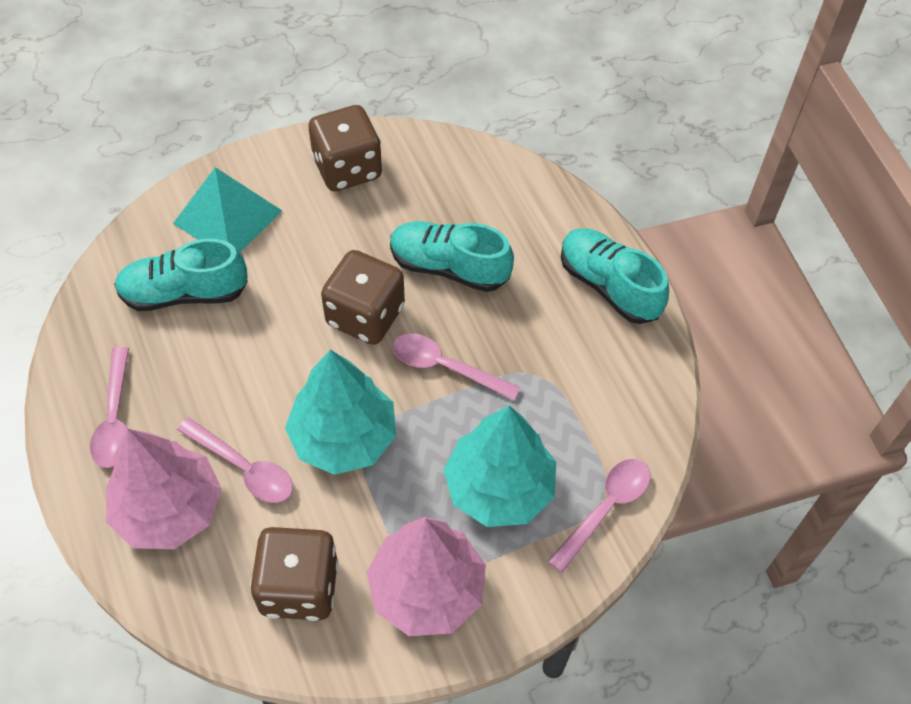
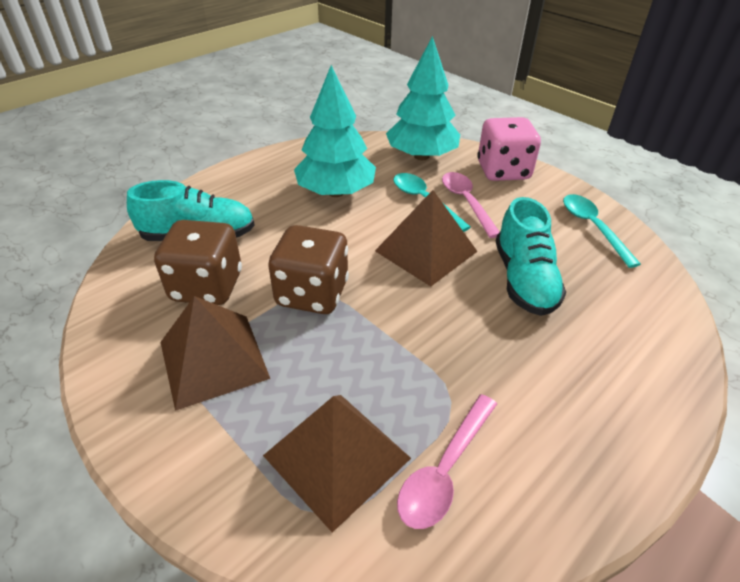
brown dice: 3 -> 2
brown pyramid: 0 -> 3
pink dice: 0 -> 1
pink spoon: 4 -> 2
pink tree: 2 -> 0
turquoise pyramid: 1 -> 0
turquoise shoe: 3 -> 2
turquoise spoon: 0 -> 2

